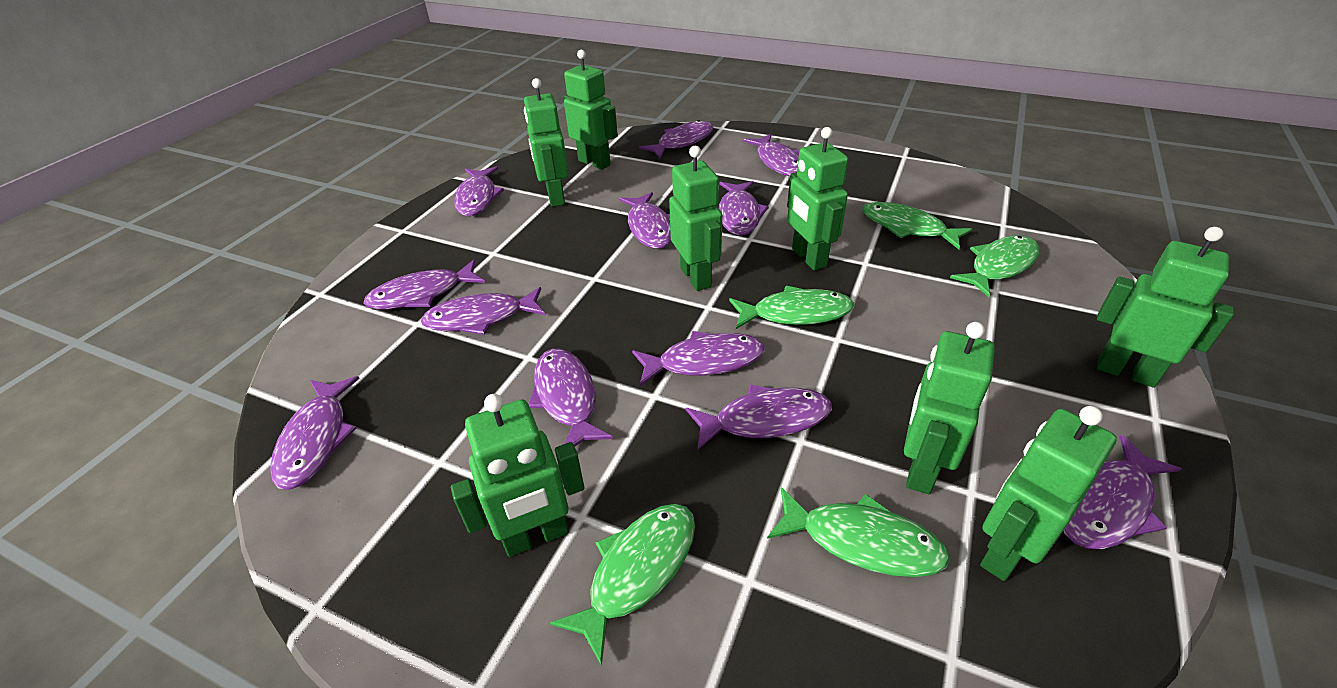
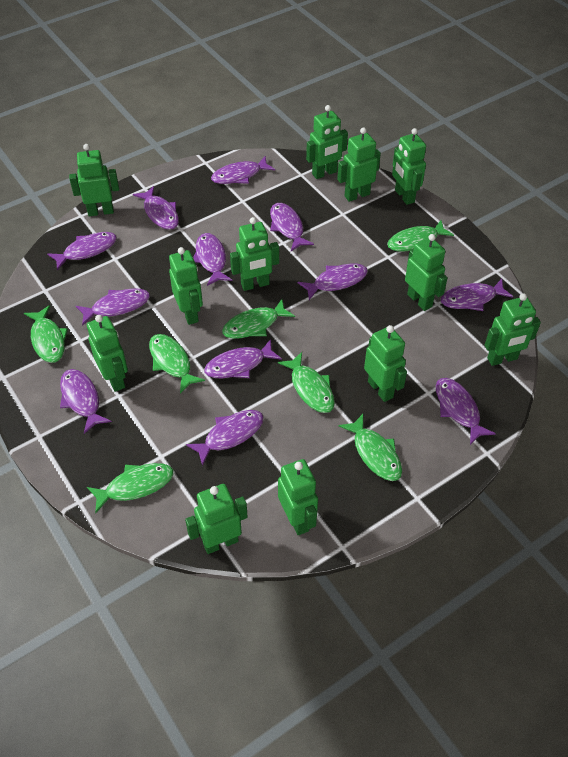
green fish: 5 -> 7
green robot: 8 -> 12

